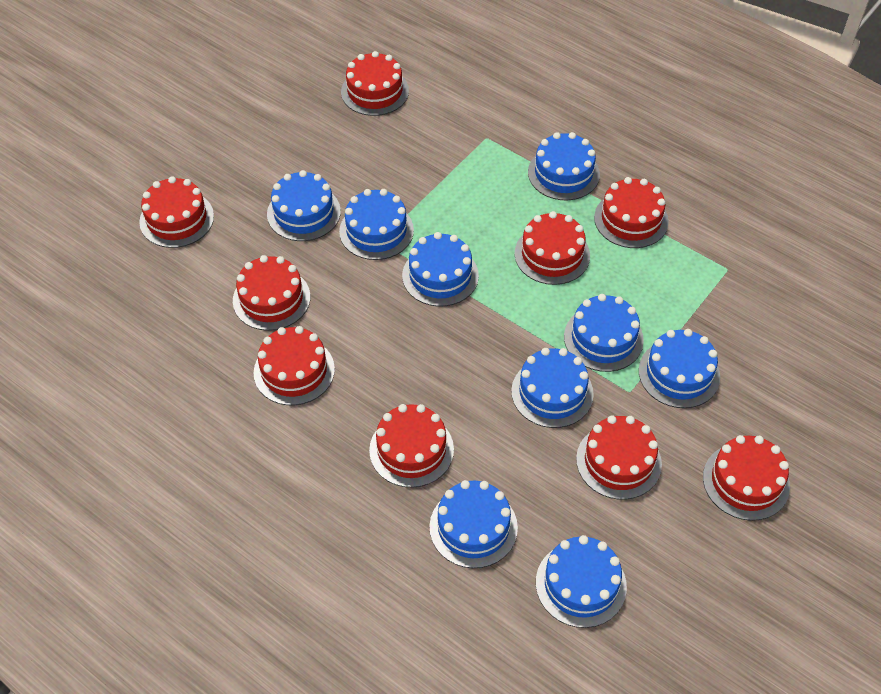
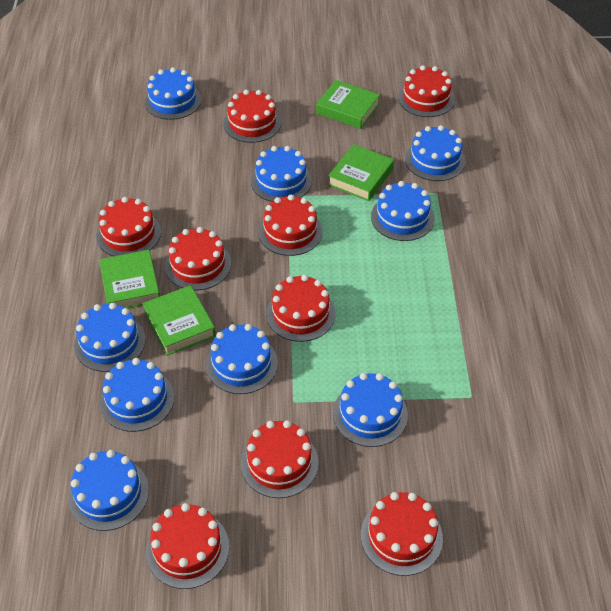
green book: 0 -> 4

